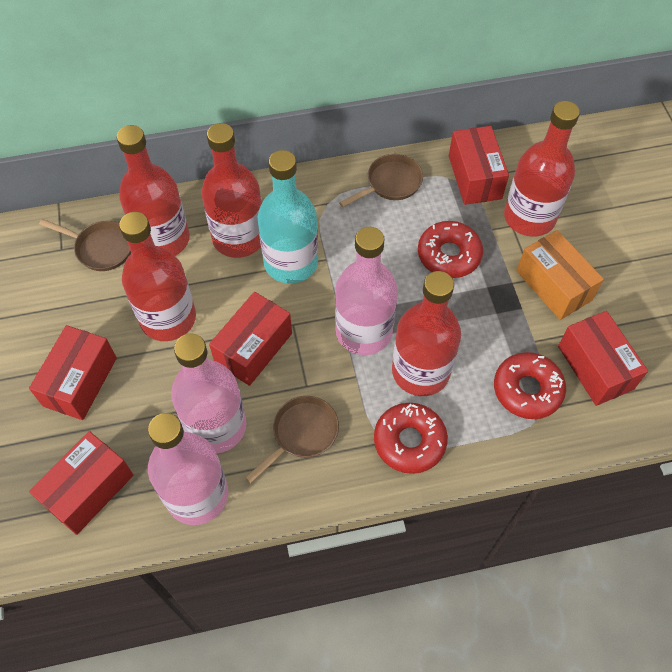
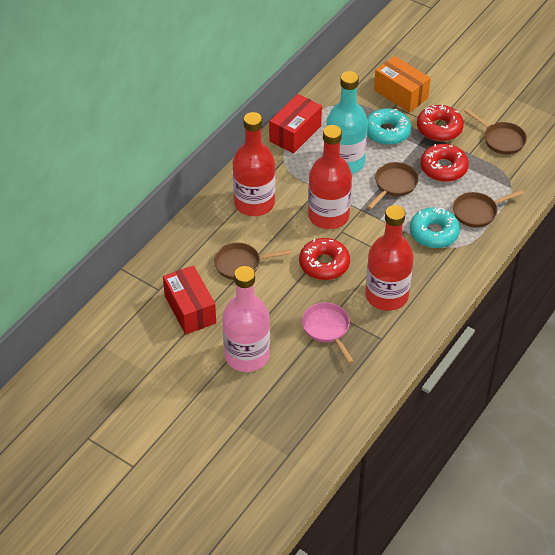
brown pan: 3 -> 4
pink bottle: 3 -> 1
pink pan: 0 -> 1
red bottle: 5 -> 3
red box: 5 -> 2
turquoise donut: 0 -> 2

